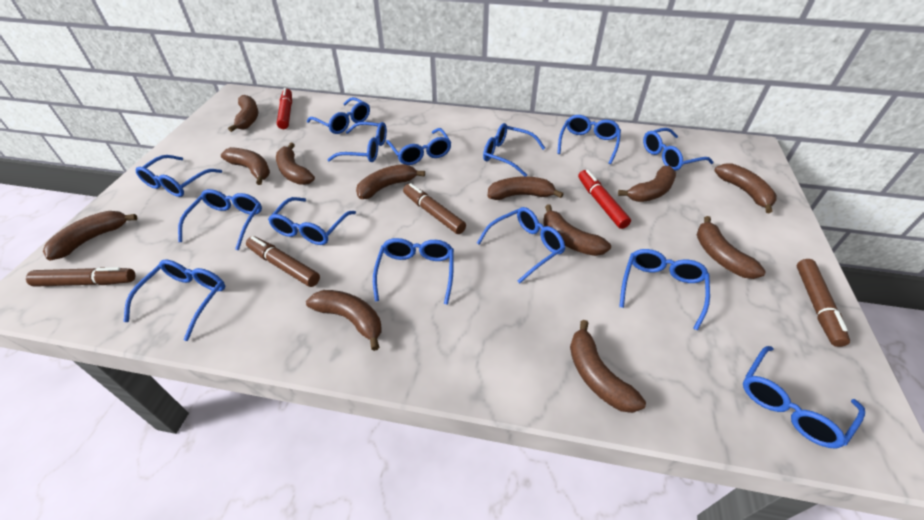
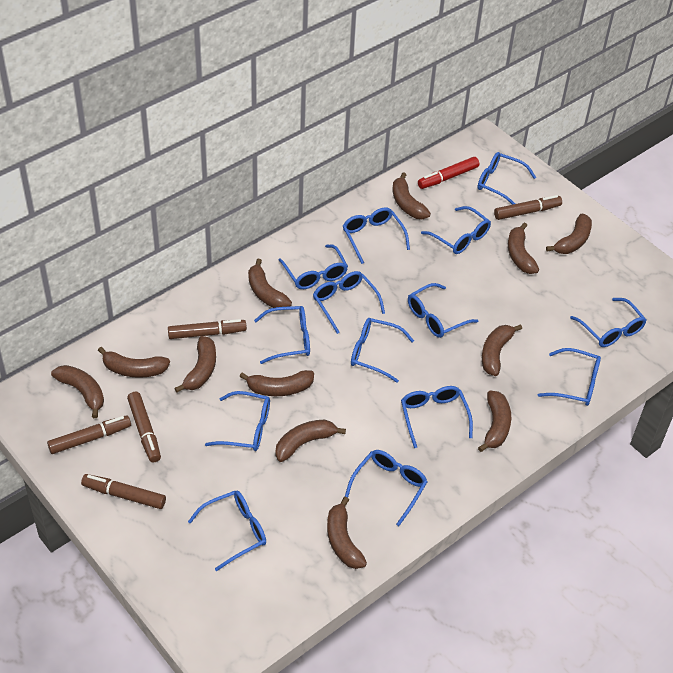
brown marker: 4 -> 5
red marker: 2 -> 1

